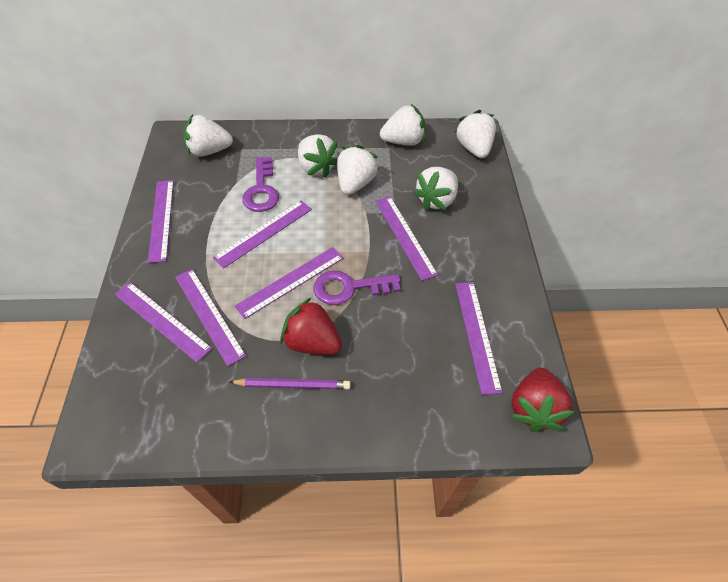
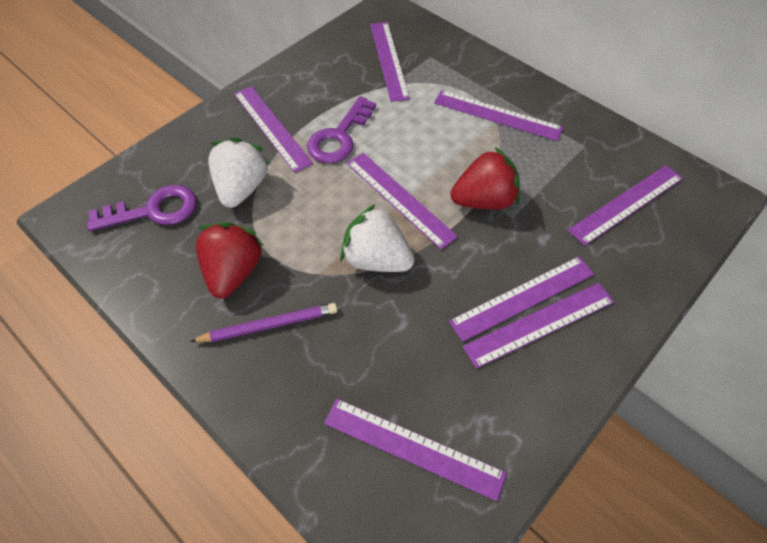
purple ruler: 7 -> 8
white strawberry: 6 -> 2

